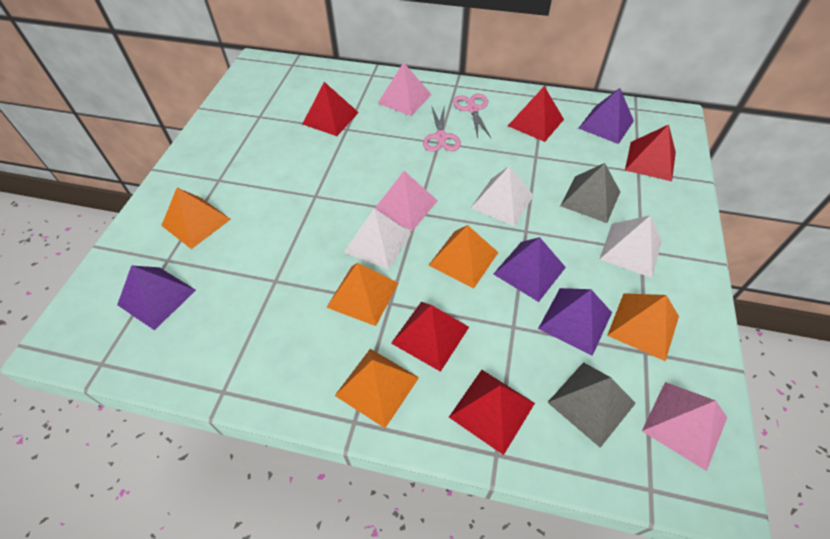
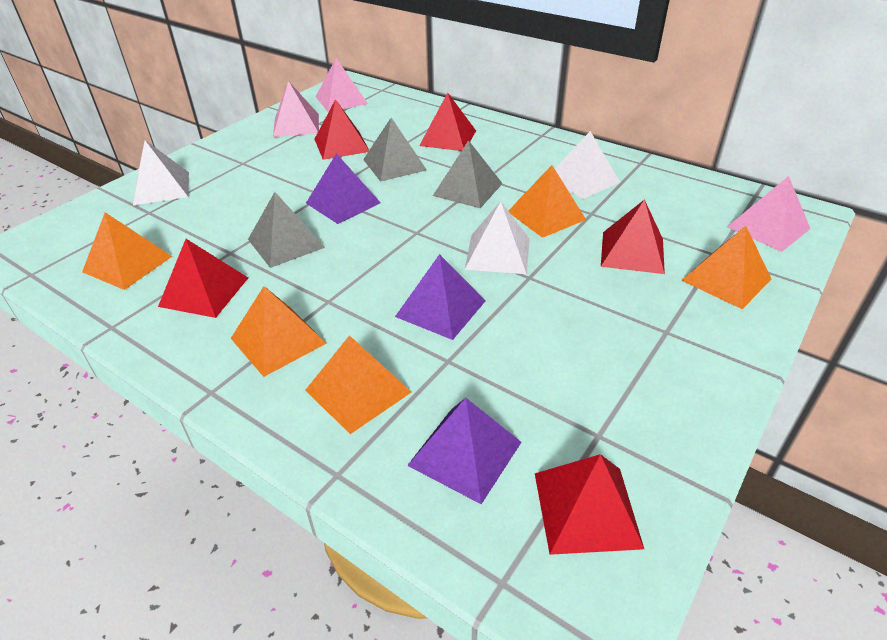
grey pyramid: 2 -> 3
pink scissors: 2 -> 0
purple pyramid: 4 -> 3

